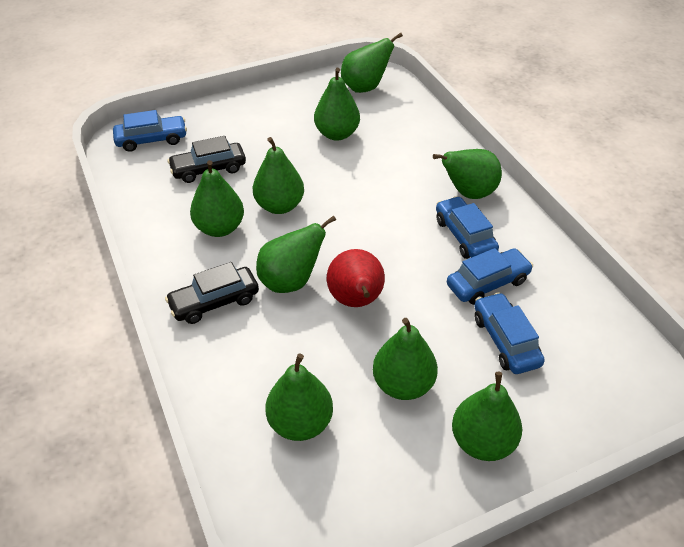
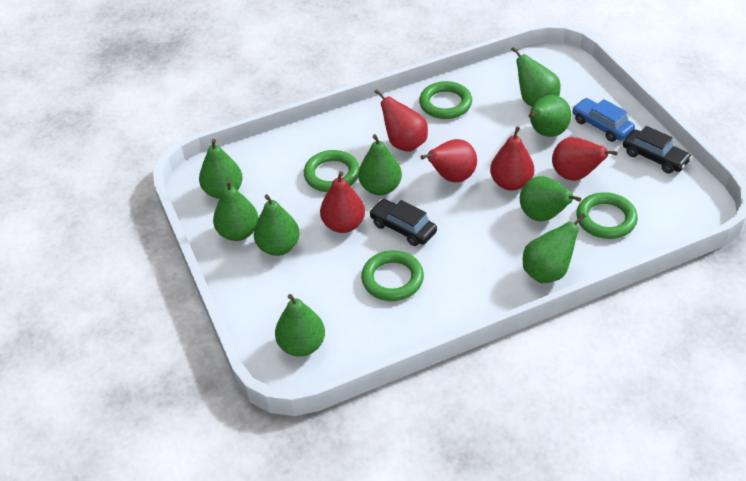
blue car: 4 -> 1
green ring: 0 -> 4
red pear: 1 -> 5

